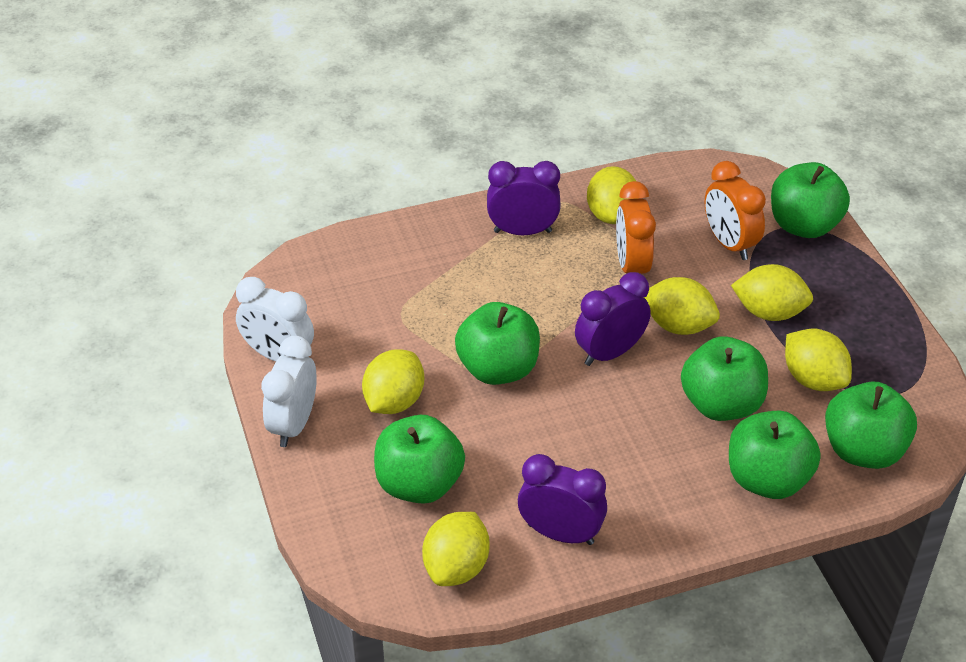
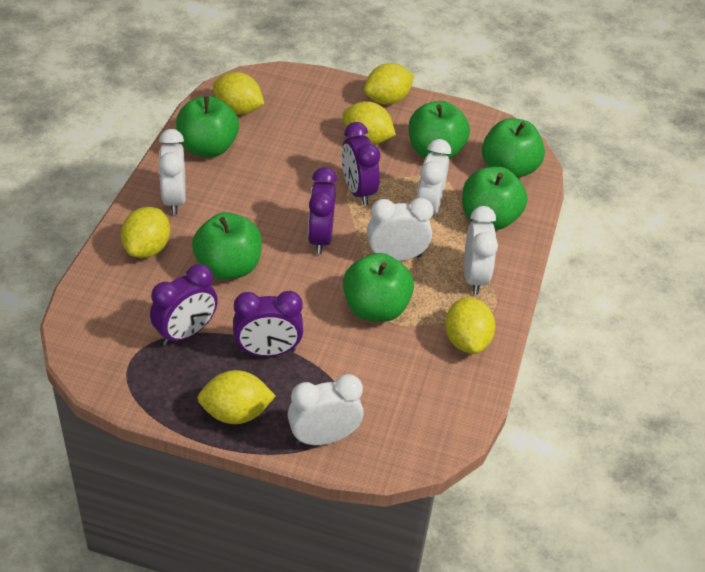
orange clock: 2 -> 0
purple clock: 3 -> 4
white clock: 2 -> 5

